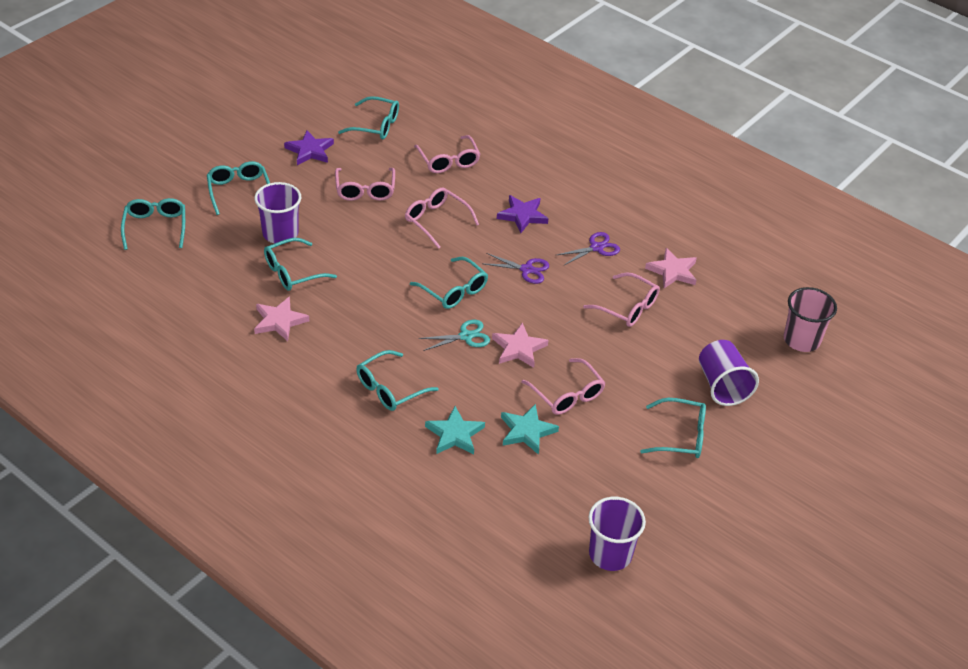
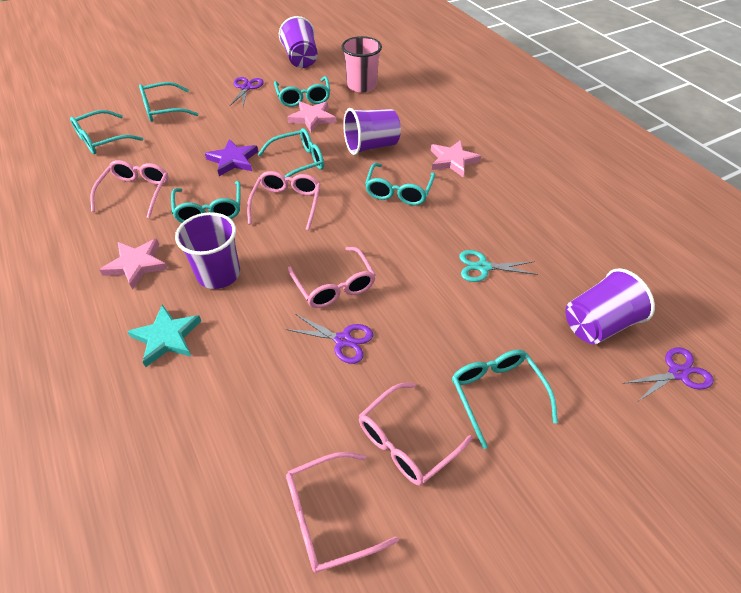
purple cup: 3 -> 4
purple scissors: 2 -> 3
purple star: 2 -> 1
turquoise star: 2 -> 1

